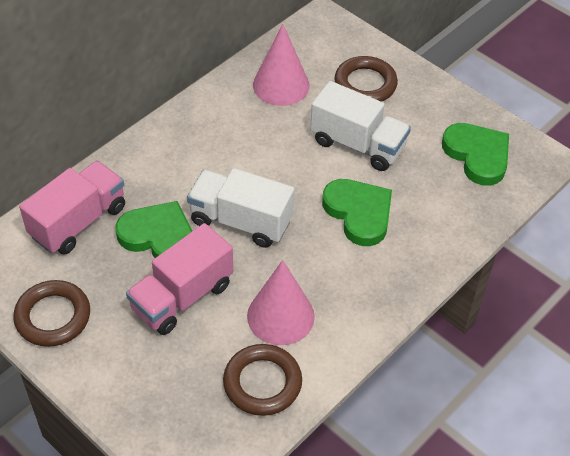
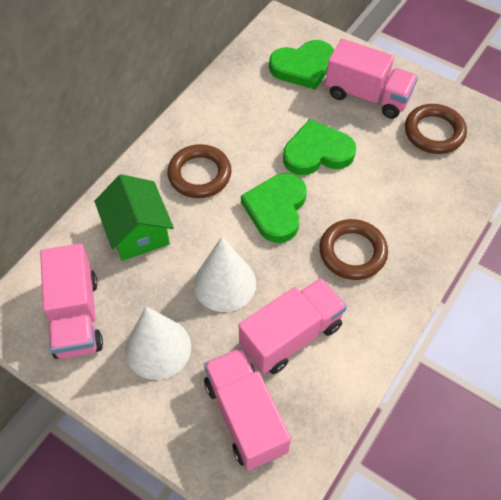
green house: 0 -> 1
pink cone: 2 -> 0
pink truck: 2 -> 4
white cone: 0 -> 2
white truck: 2 -> 0

